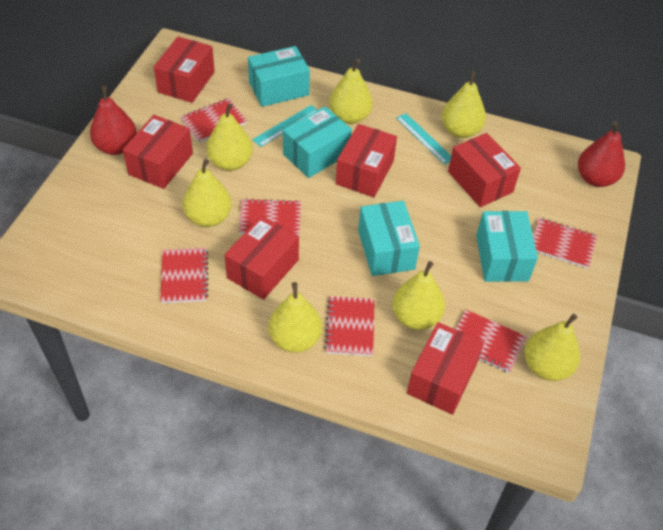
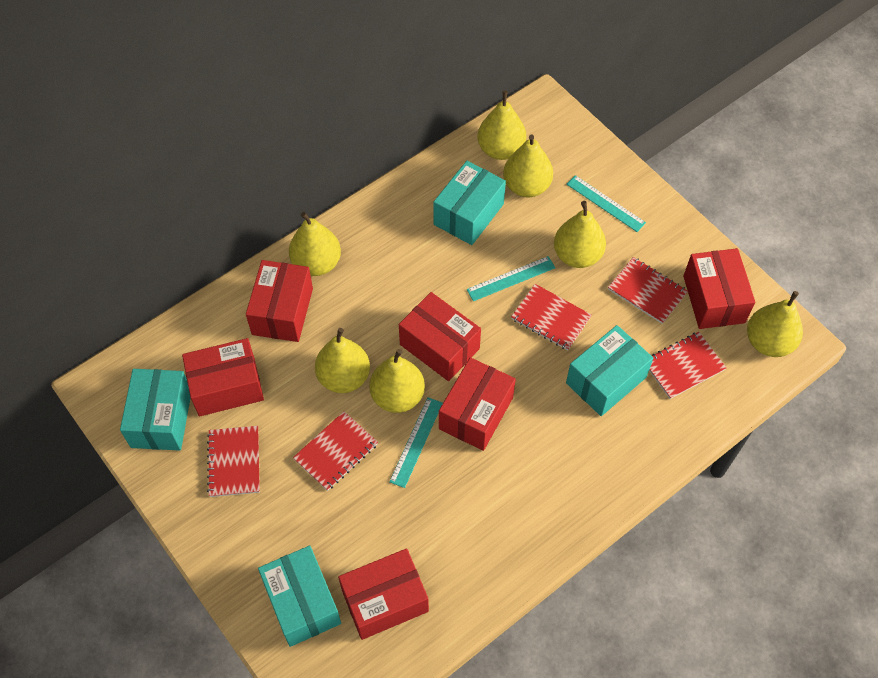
red notebook: 6 -> 5
red pear: 2 -> 0
turquoise ruler: 2 -> 3

